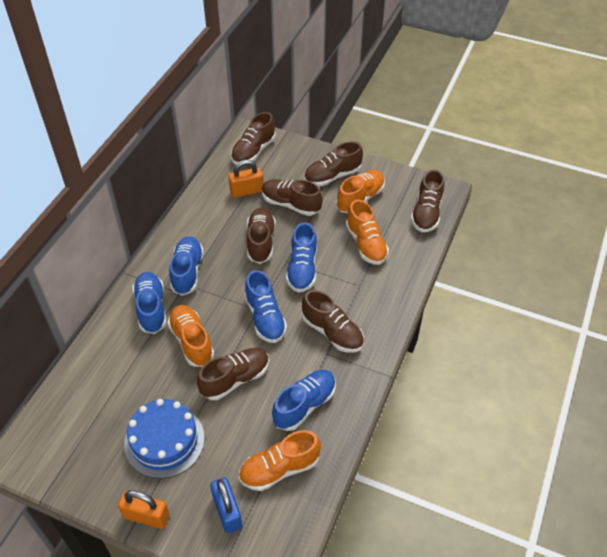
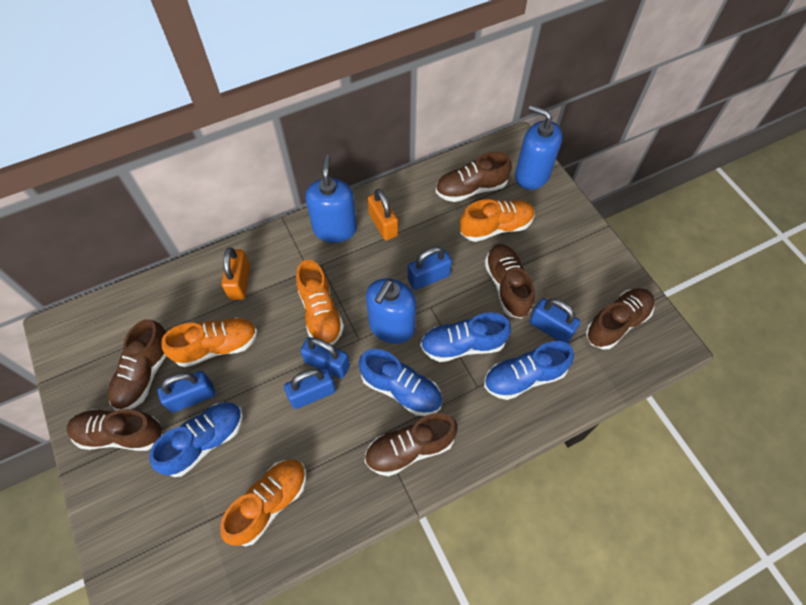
blue cake: 1 -> 0
blue padlock: 1 -> 5
blue shoe: 5 -> 4
blue soap dispenser: 0 -> 3
brown shoe: 7 -> 6

